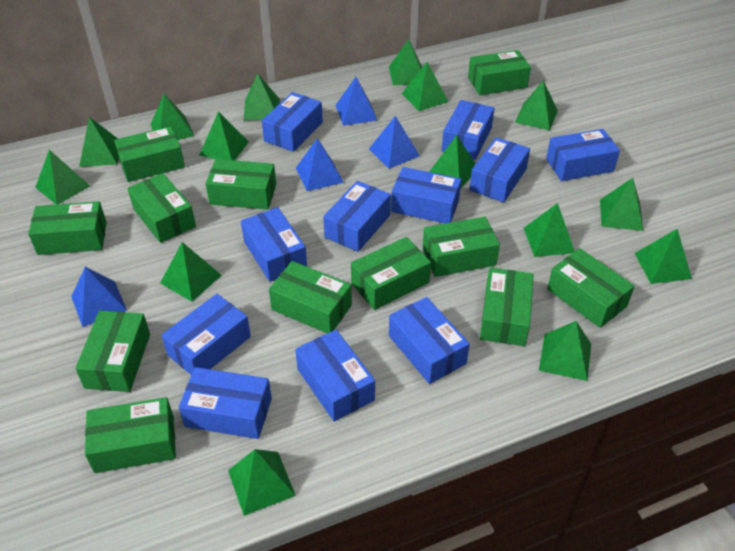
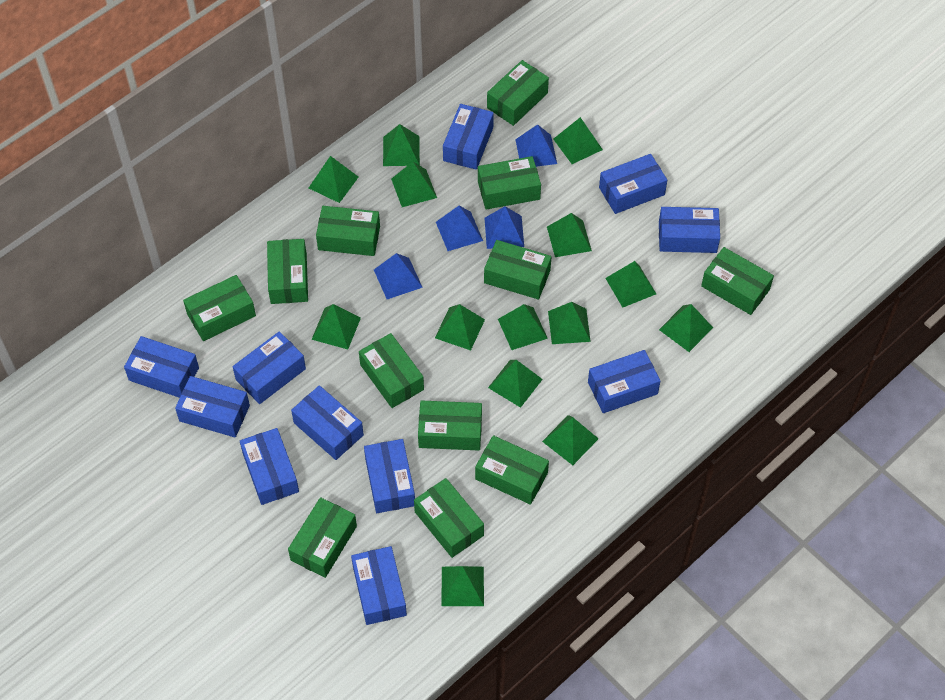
green pyramid: 15 -> 14

